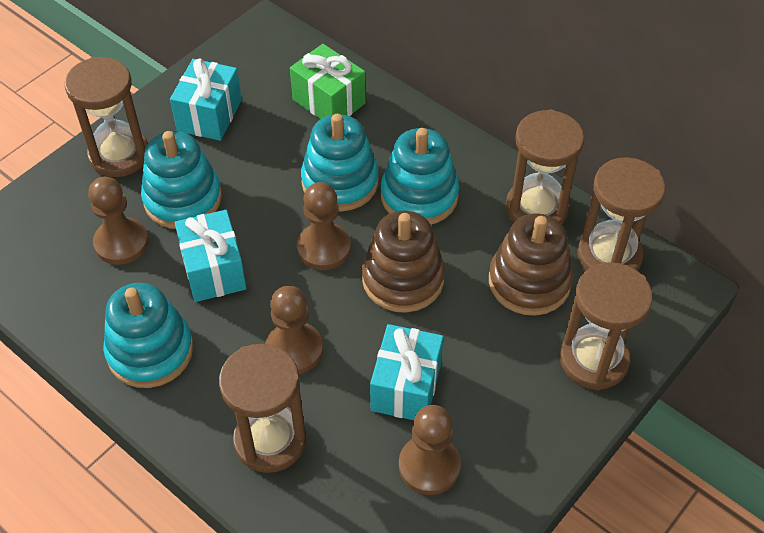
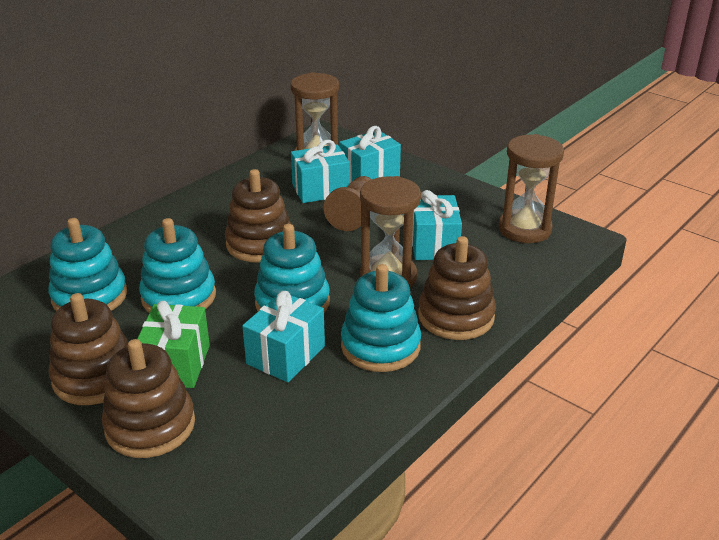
brown hourglass: 5 -> 3
brown pawn: 4 -> 1
brown stacking toy: 2 -> 4
turquoise gift: 3 -> 4

